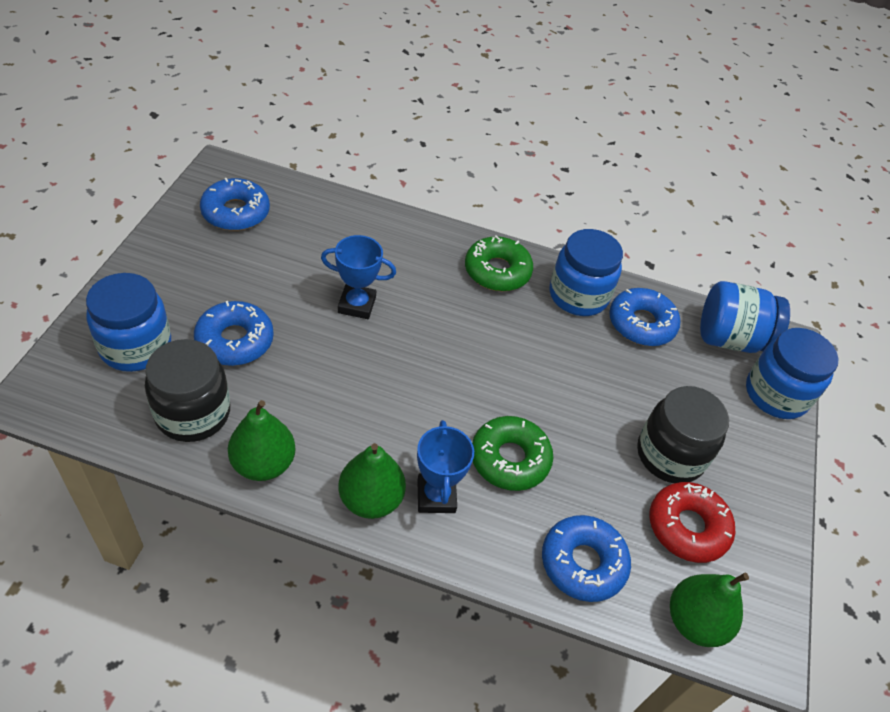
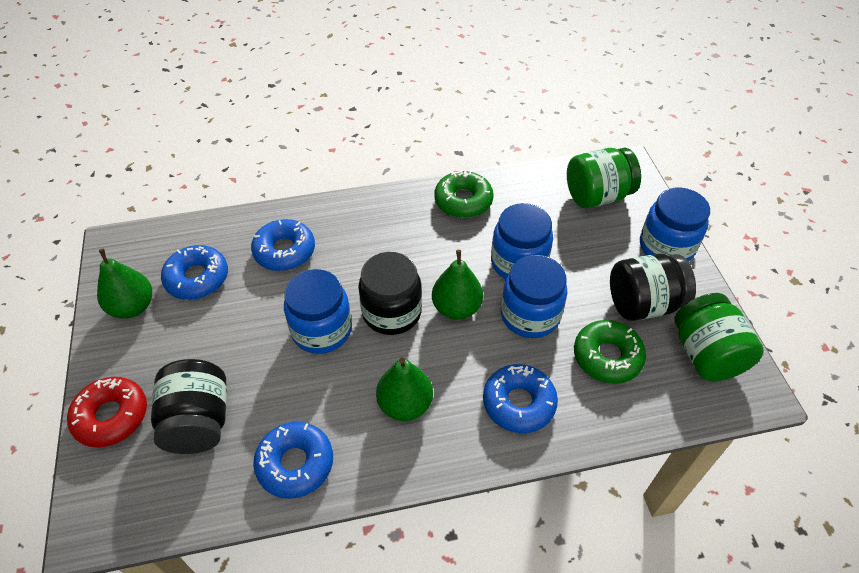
black jar: 2 -> 3
blue trophy: 2 -> 0
green jar: 0 -> 2

